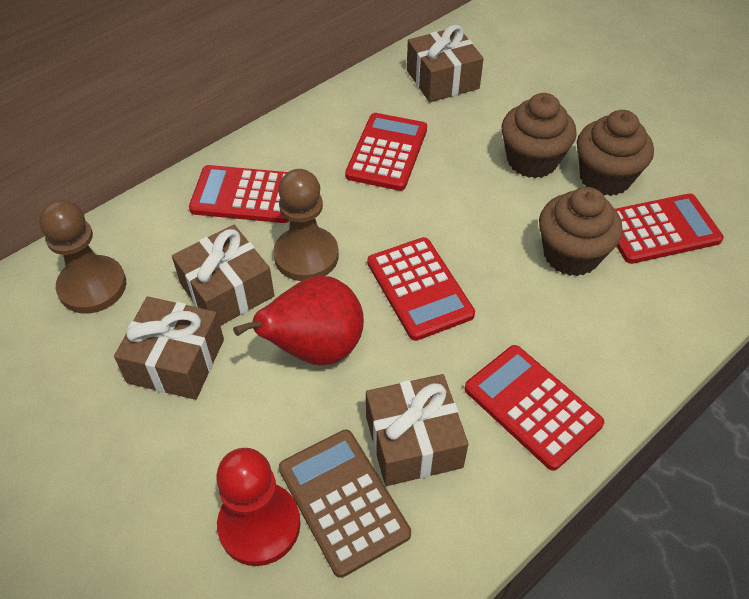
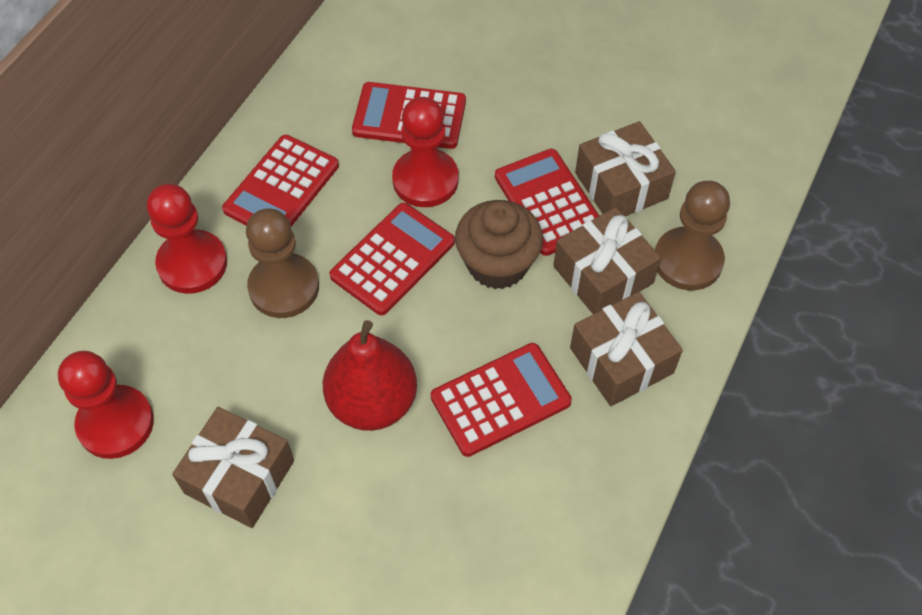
brown calculator: 1 -> 0
brown cupcake: 3 -> 1
red pawn: 1 -> 3

